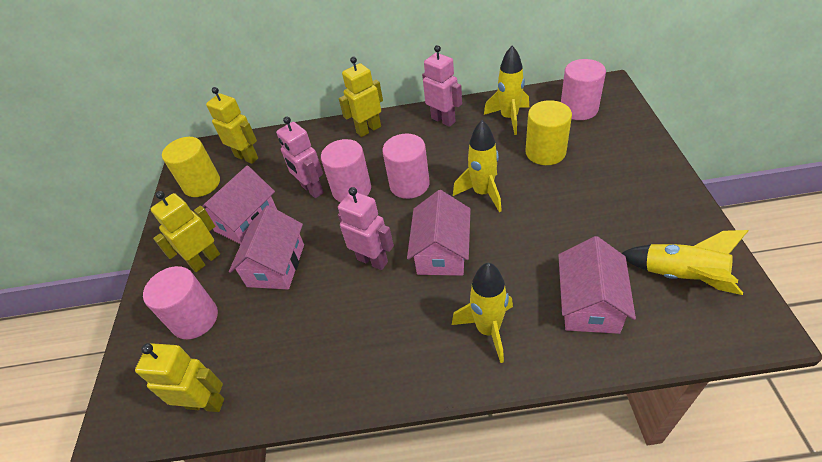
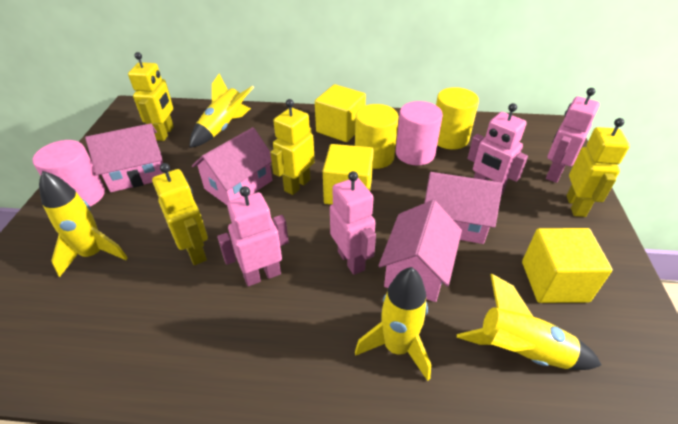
pink cylinder: 4 -> 2
pink robot: 3 -> 4
yellow cube: 0 -> 3

